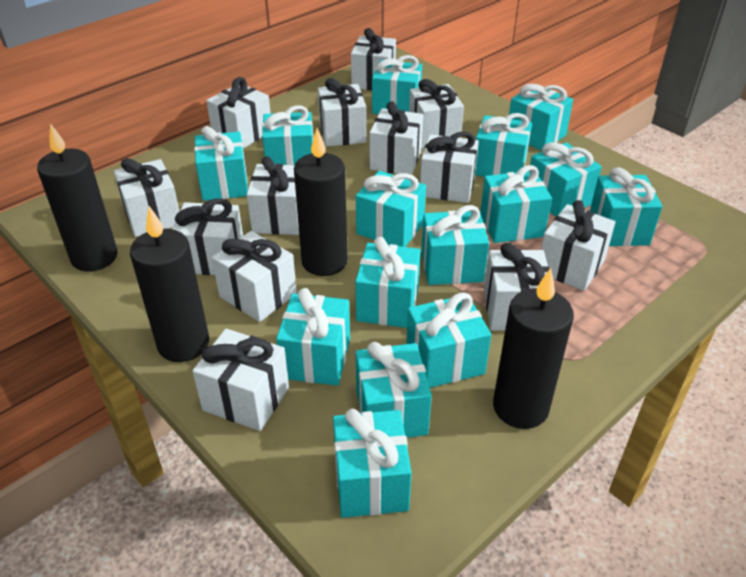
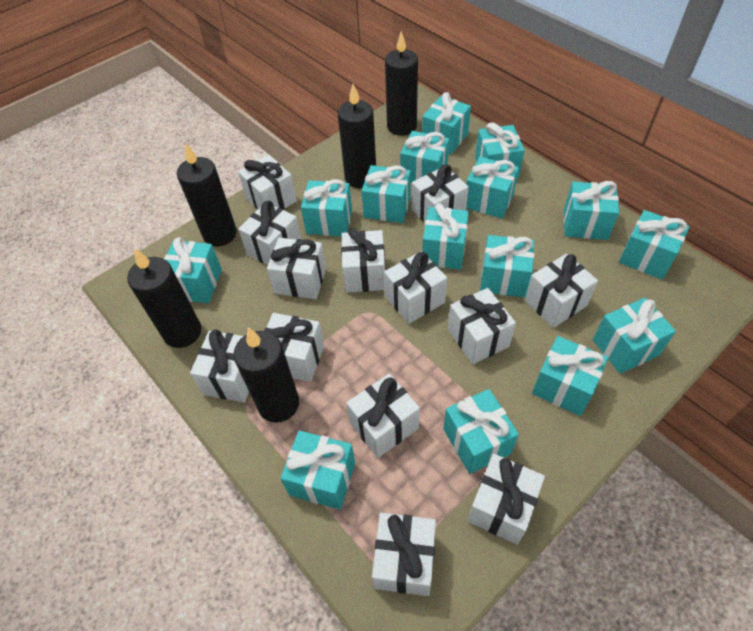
black candle: 4 -> 5

